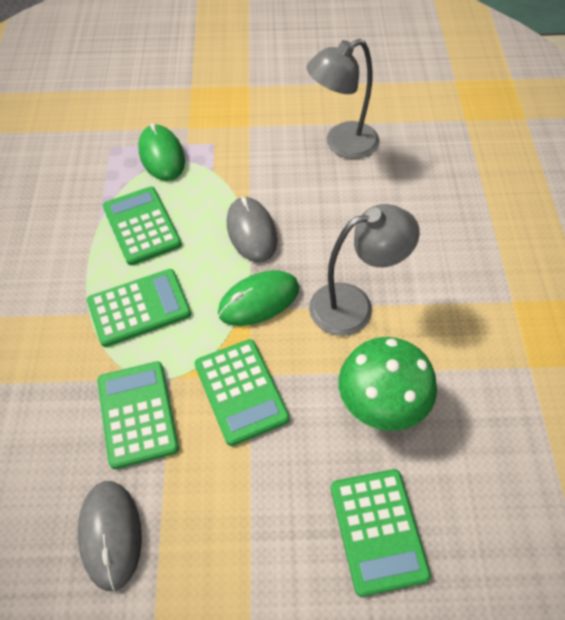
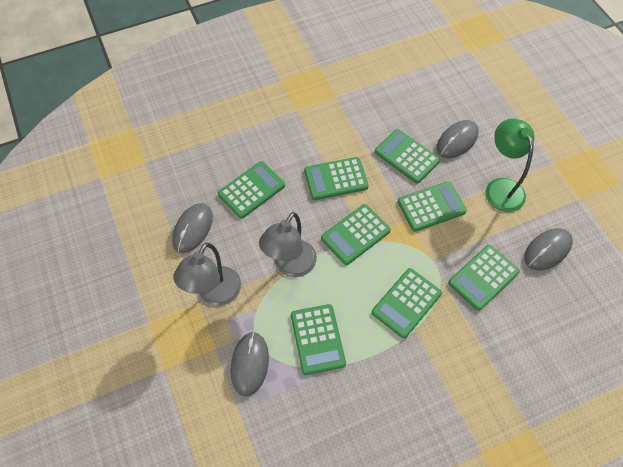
green calculator: 5 -> 8
green lamp: 0 -> 1
green mouse: 2 -> 0
green mushroom: 1 -> 0
grey mouse: 2 -> 4

